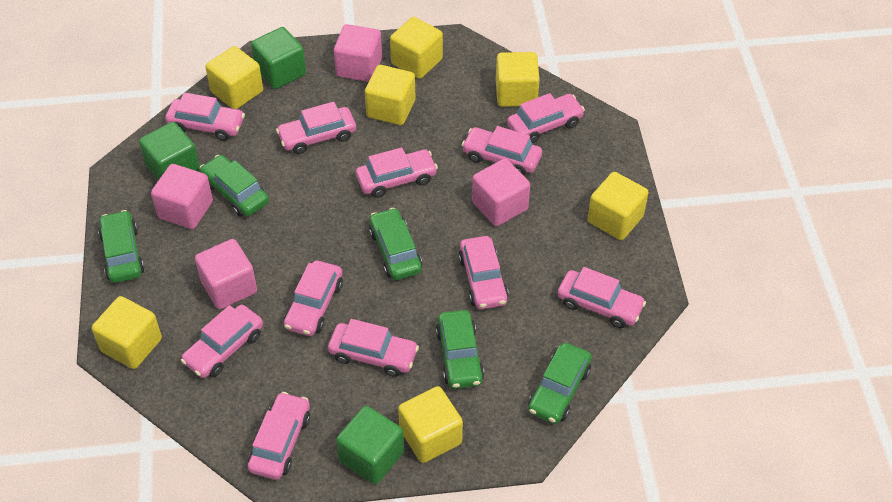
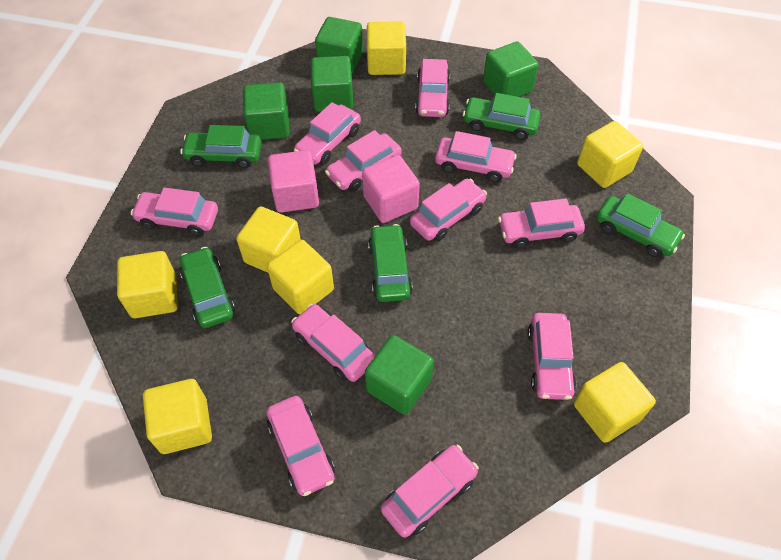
green cube: 3 -> 5
pink cube: 4 -> 2

